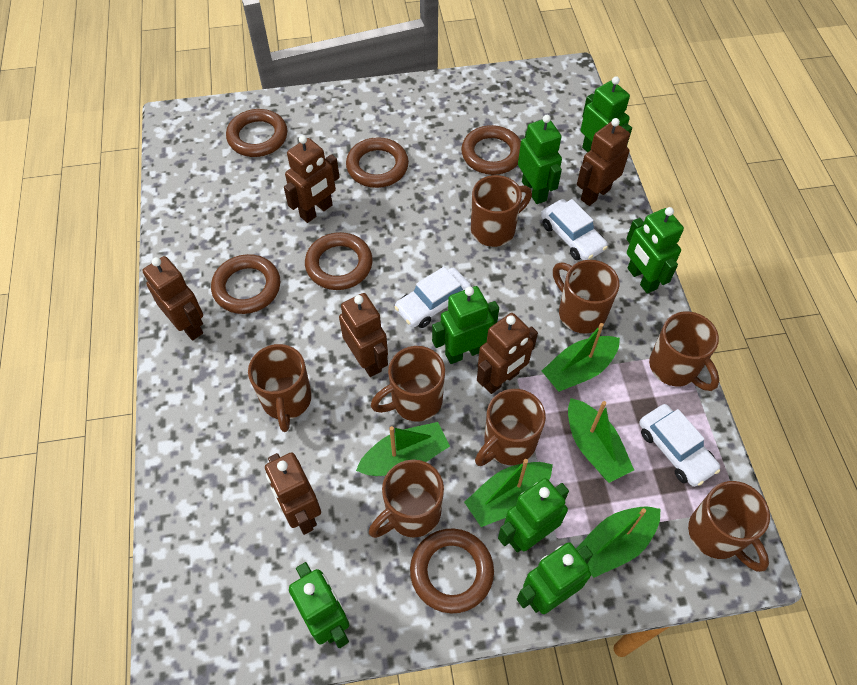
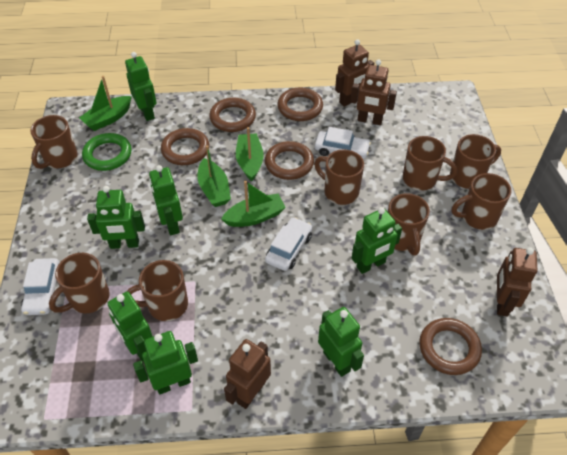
brown ring: 6 -> 5
brown robot: 6 -> 4
green boat: 5 -> 4
green ring: 0 -> 1

